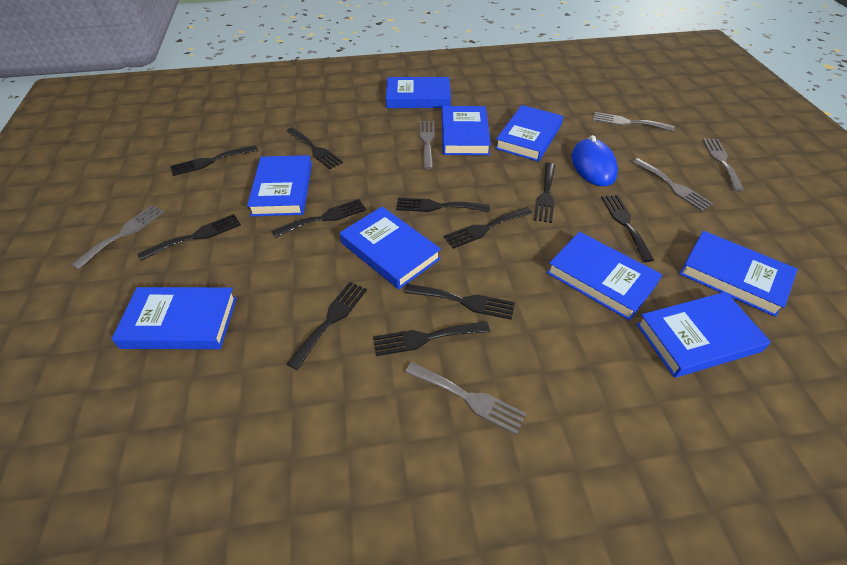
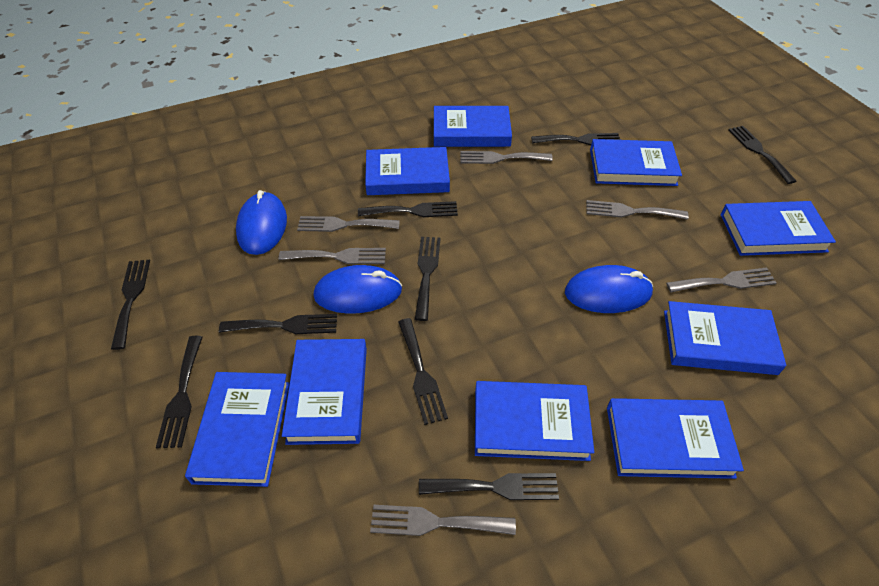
black fork: 11 -> 9
blue mouse: 1 -> 3

